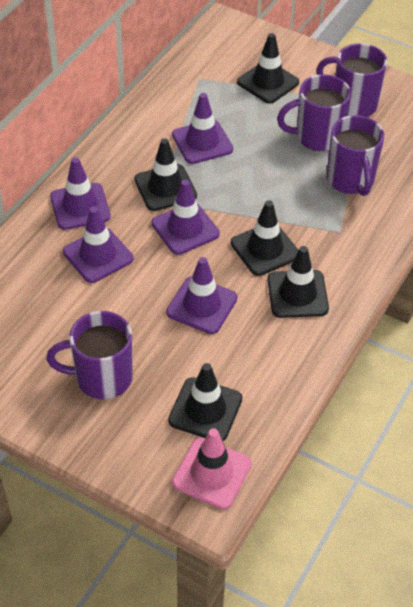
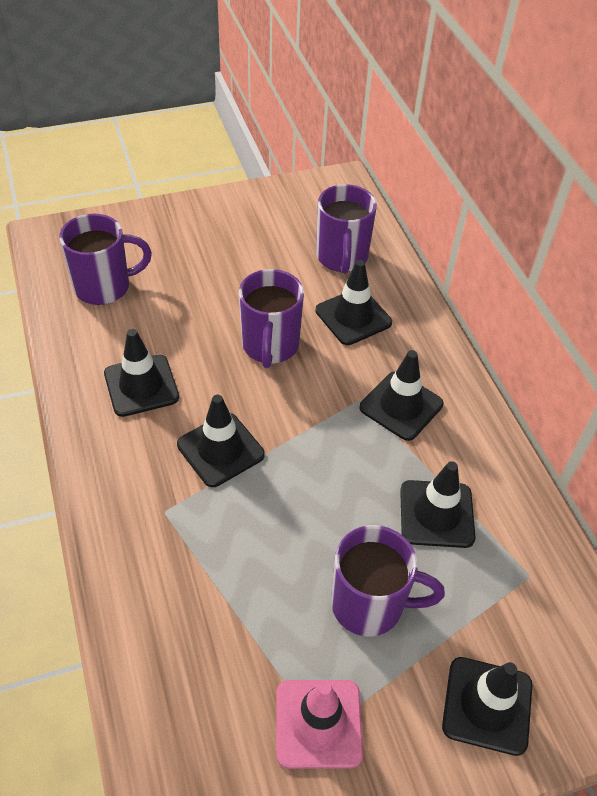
black traffic cone: 5 -> 6
purple traffic cone: 5 -> 0

